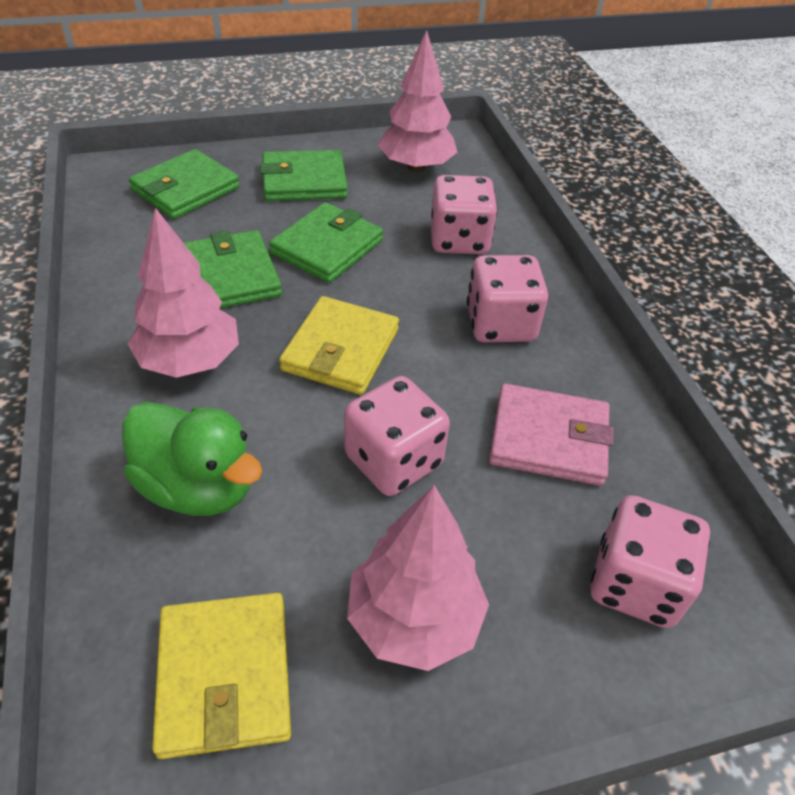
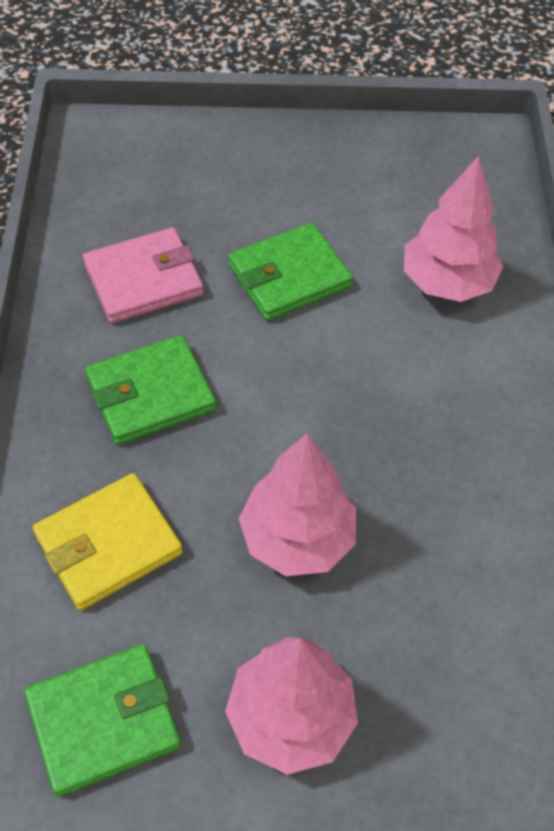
green duck: 1 -> 0
green wallet: 4 -> 3
pink dice: 4 -> 0
yellow wallet: 2 -> 1

